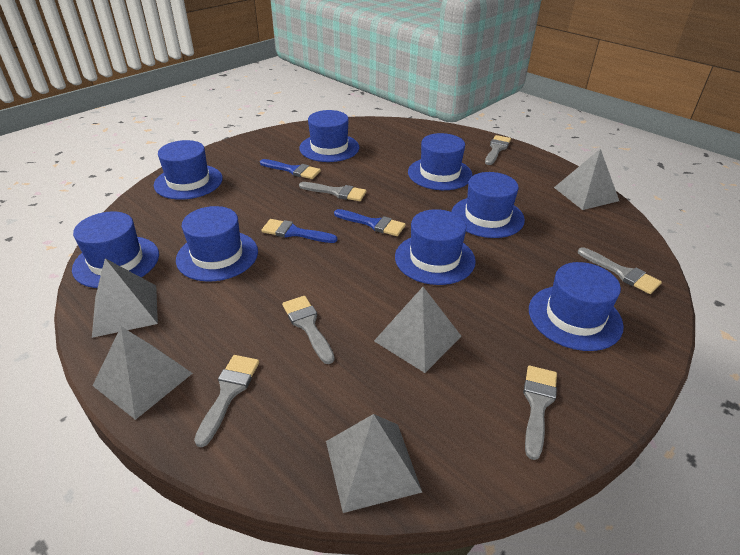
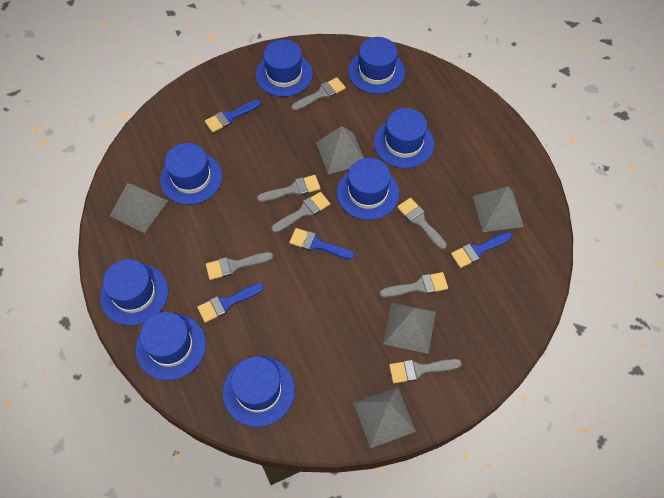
blue brush: 3 -> 4
grey brush: 6 -> 7

